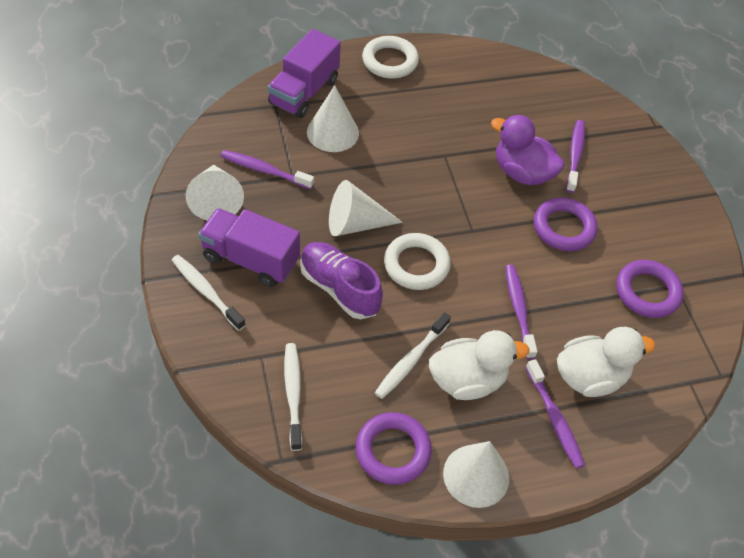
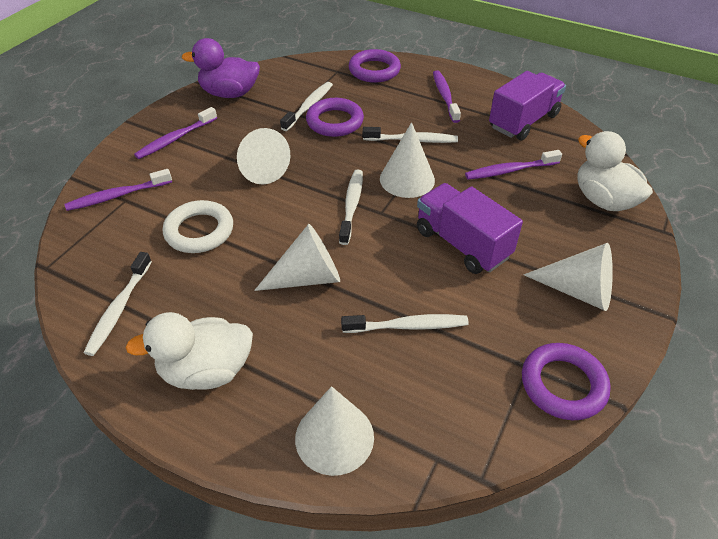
purple shoe: 1 -> 0
white cone: 4 -> 5
white ring: 2 -> 1
white toothbrush: 3 -> 5

